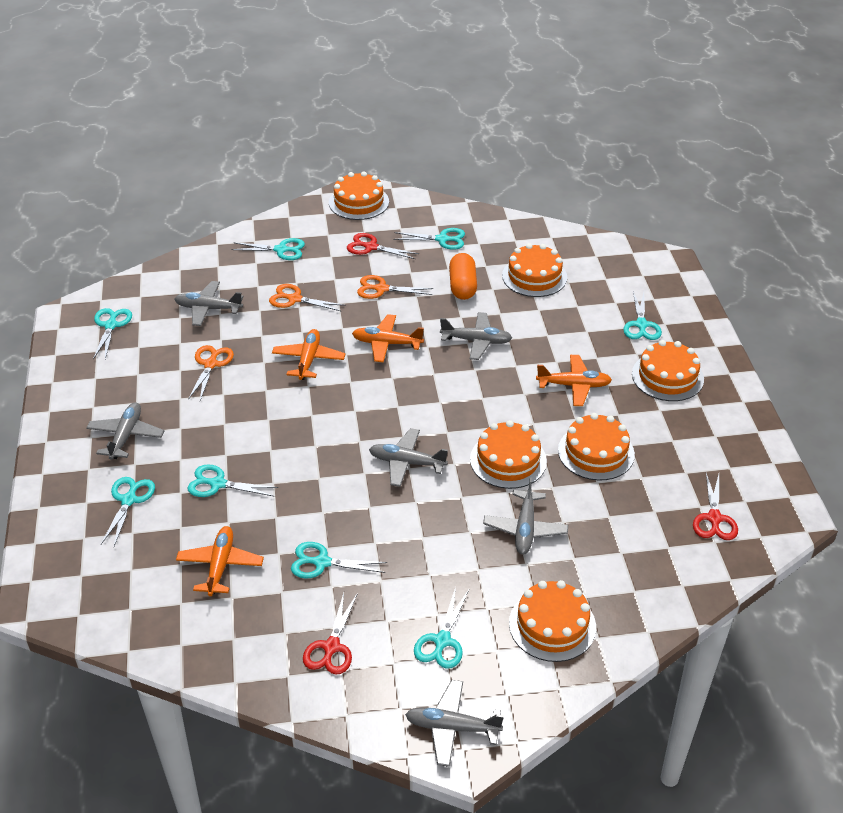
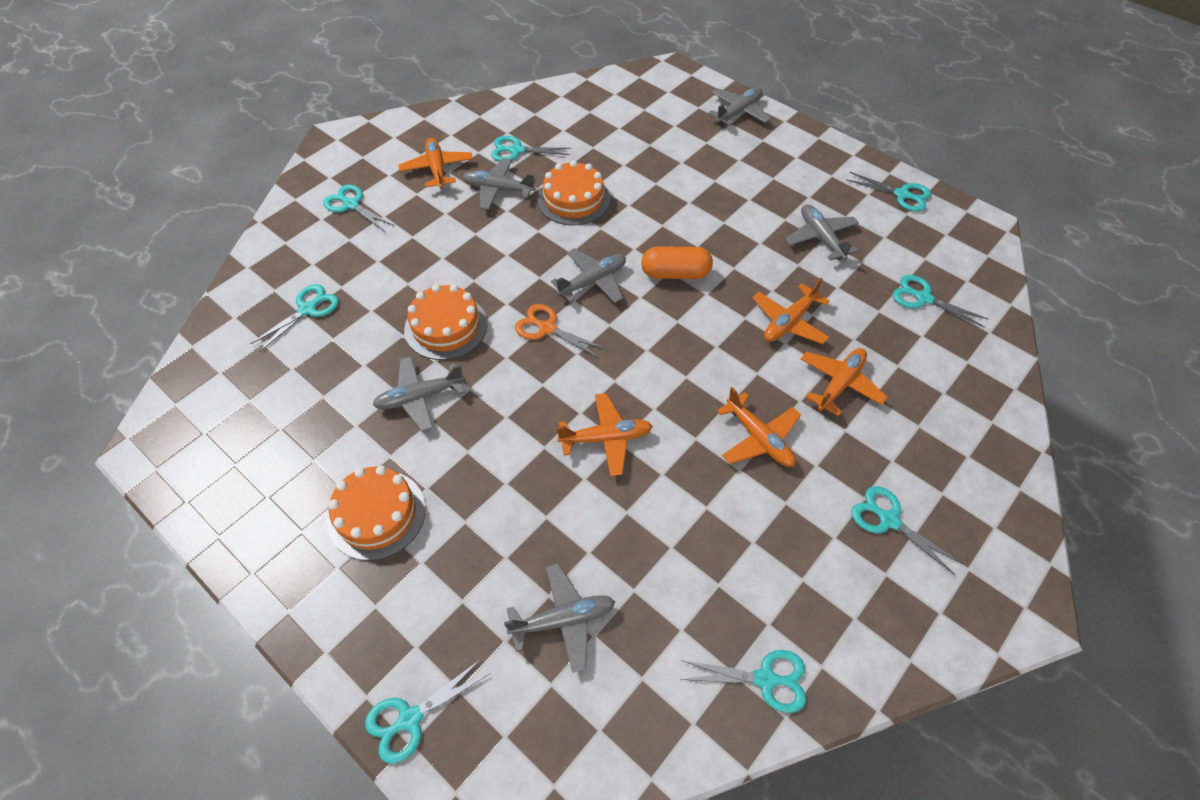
orange cake: 6 -> 3
orange plane: 4 -> 5
orange scissors: 3 -> 1
red scissors: 3 -> 0

